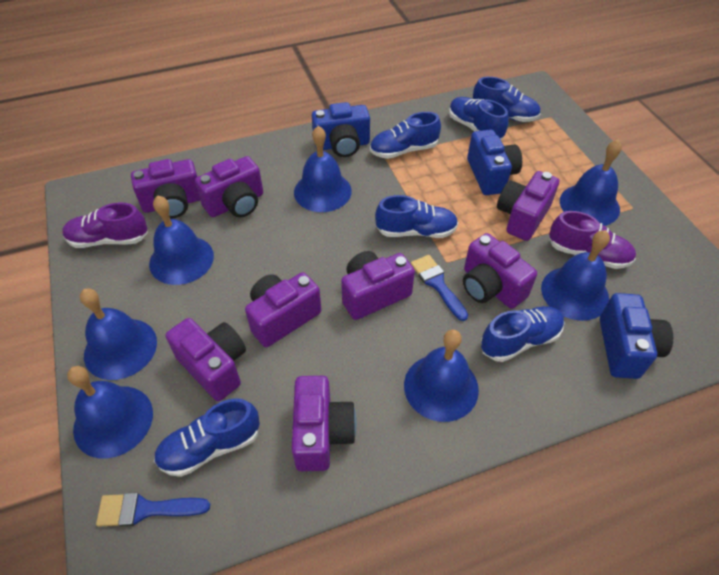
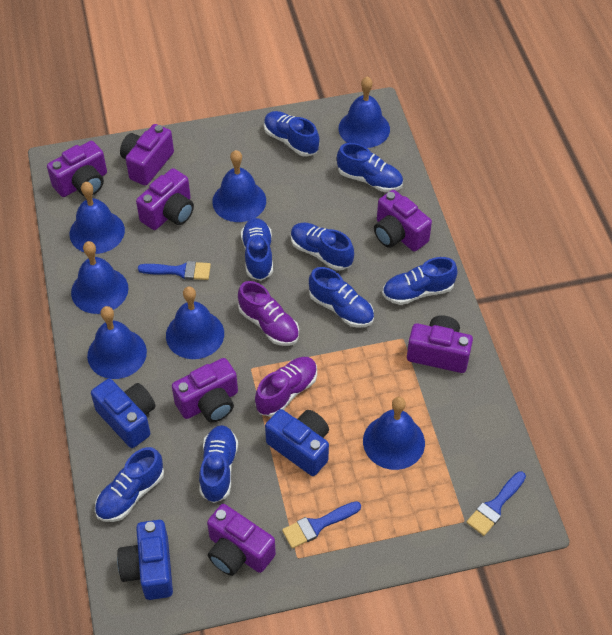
blue brush: 2 -> 3
blue shoe: 6 -> 8
purple camera: 8 -> 7

